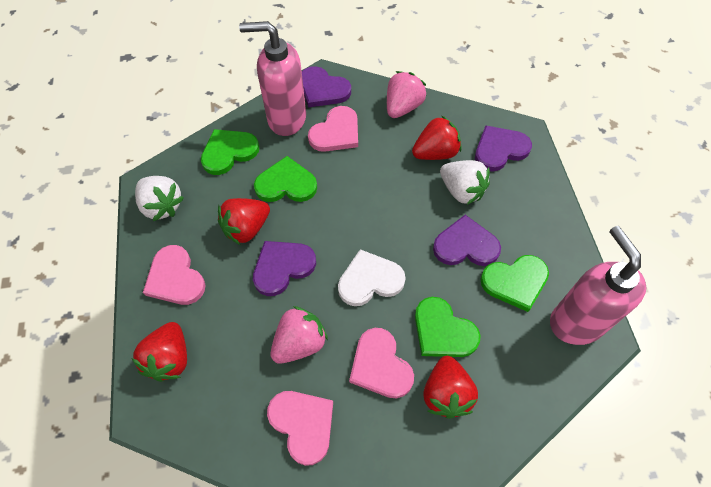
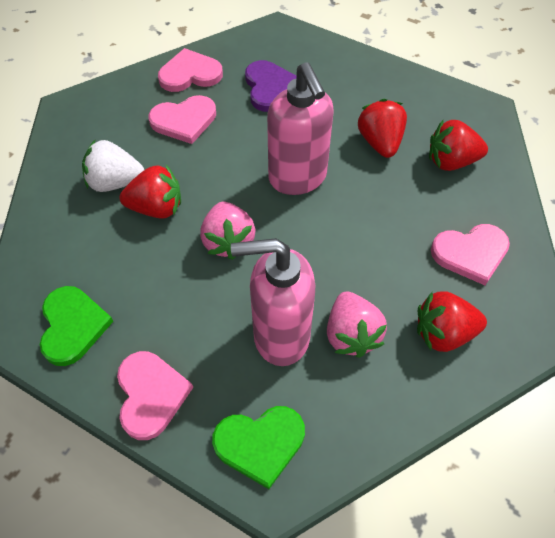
green heart: 4 -> 2
purple heart: 4 -> 1
white heart: 1 -> 0
white strawberry: 2 -> 1

